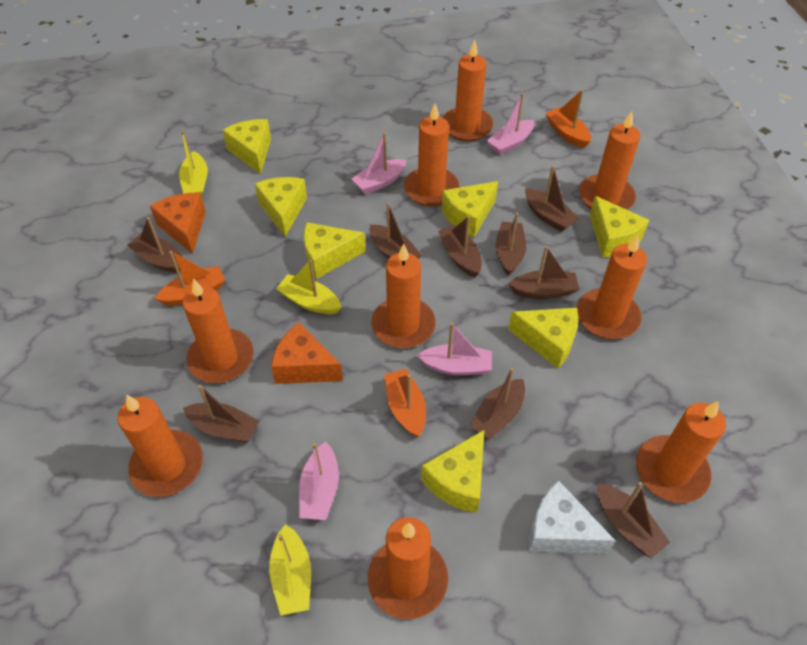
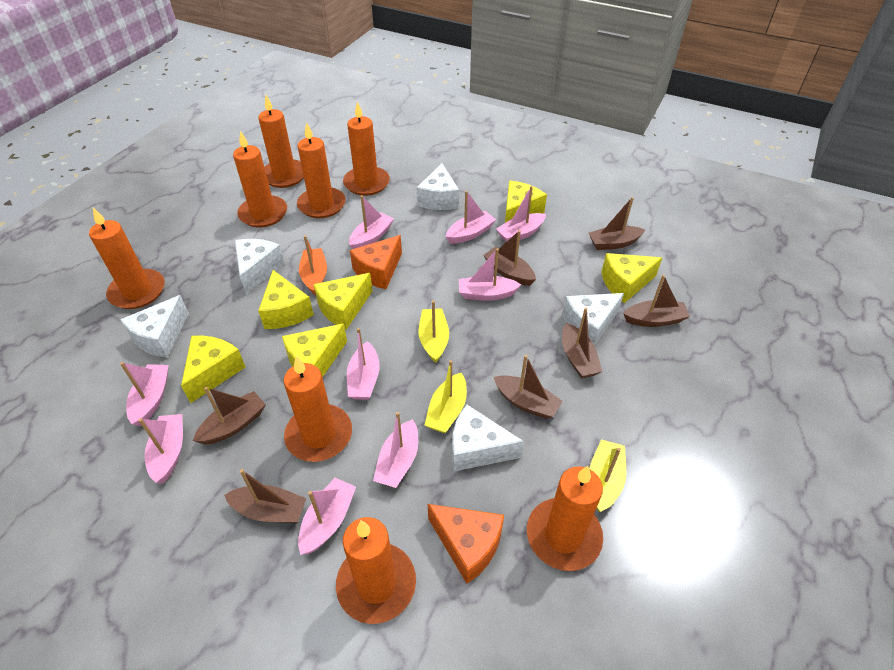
brown boat: 9 -> 7
orange boat: 3 -> 1
orange candle: 9 -> 8
pink boat: 4 -> 9
white cheese: 1 -> 5
yellow cheese: 7 -> 6

